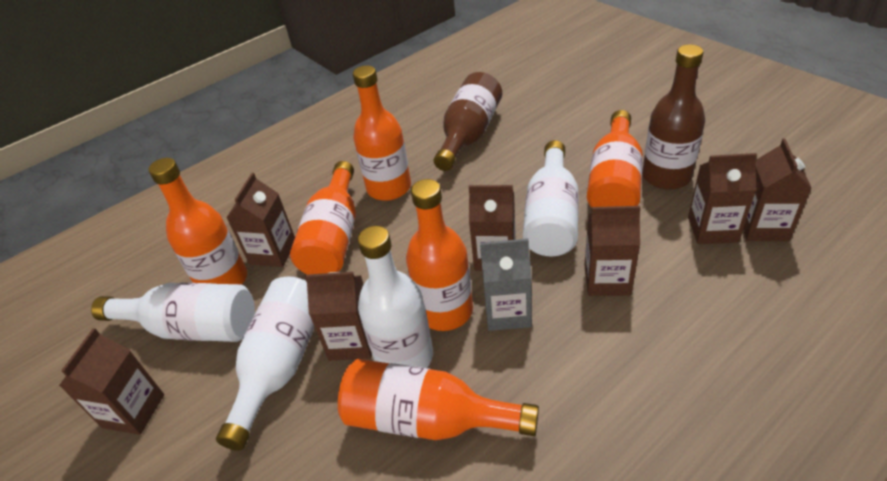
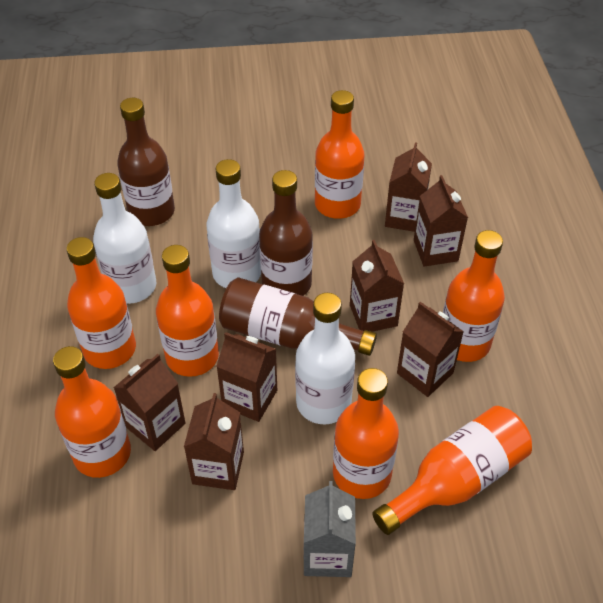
brown bottle: 2 -> 3
orange bottle: 6 -> 7
white bottle: 4 -> 3

